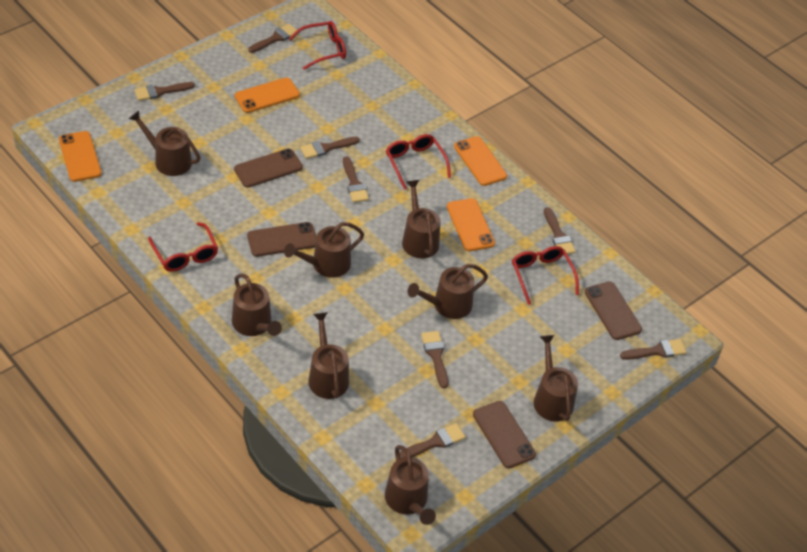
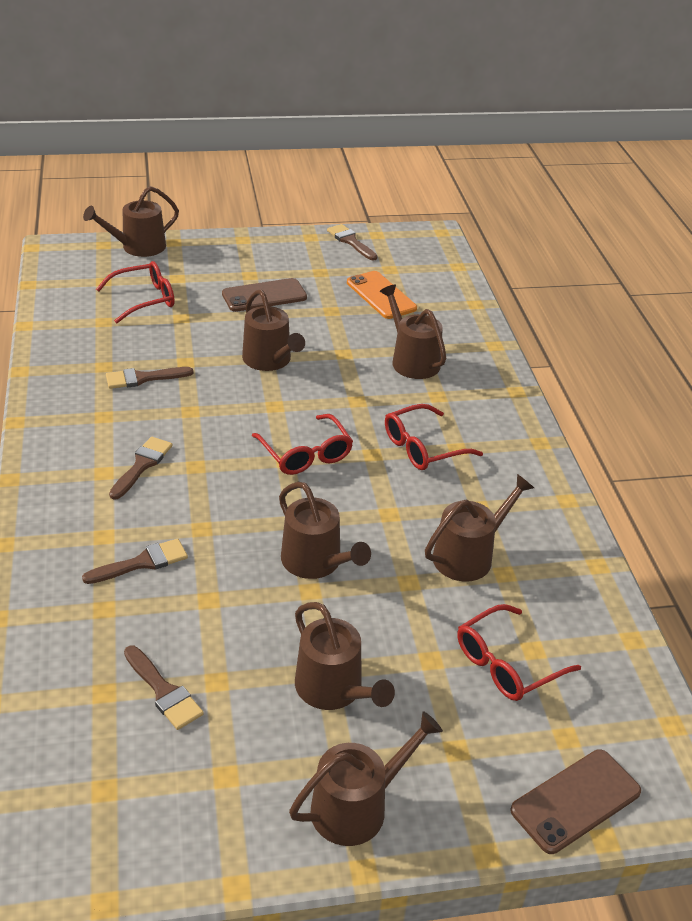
brown brush: 8 -> 5
brown phone: 4 -> 2
brown watering can: 8 -> 7
orange phone: 4 -> 1

